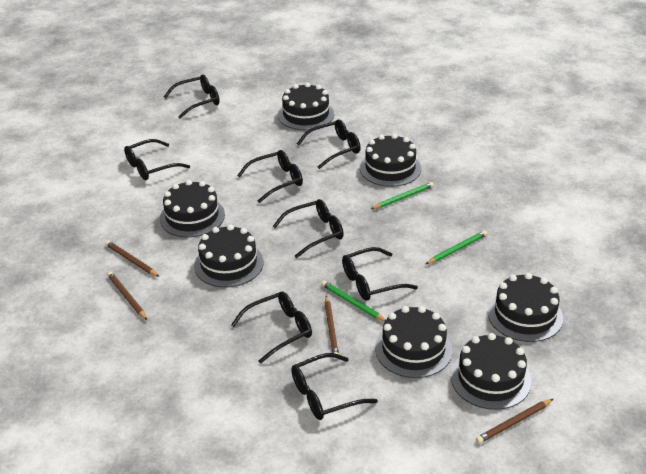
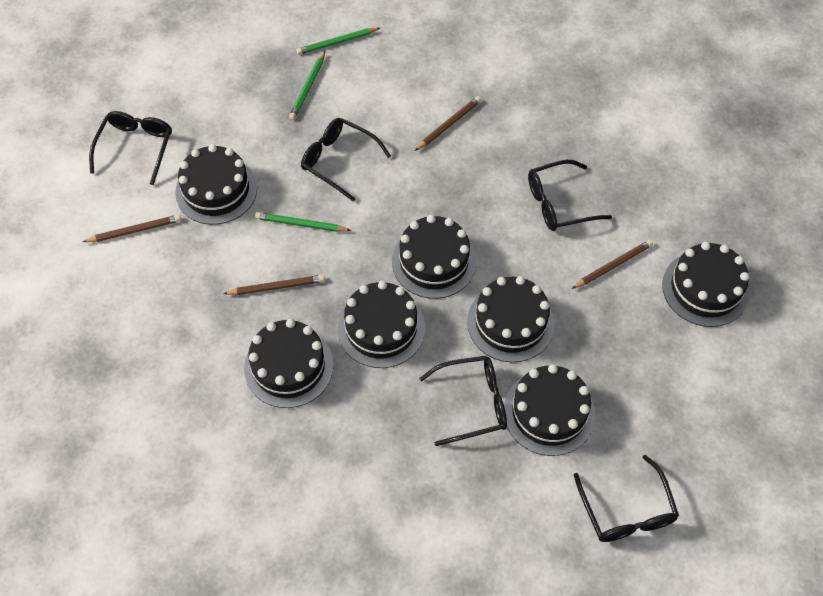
black glasses: 8 -> 5

